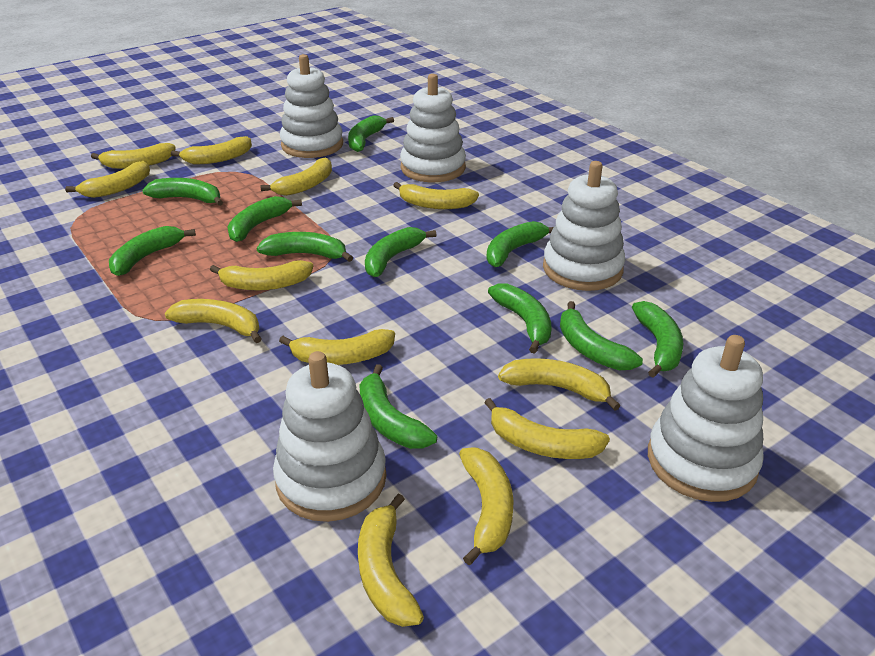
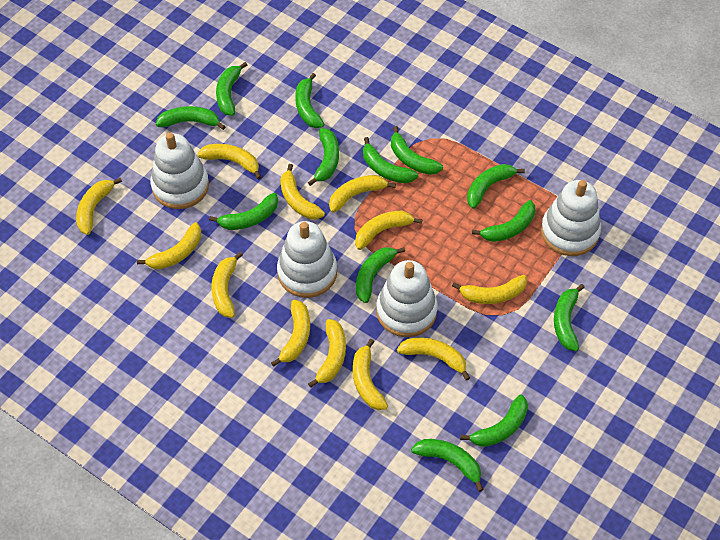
green banana: 11 -> 13
white stacking toy: 5 -> 4

